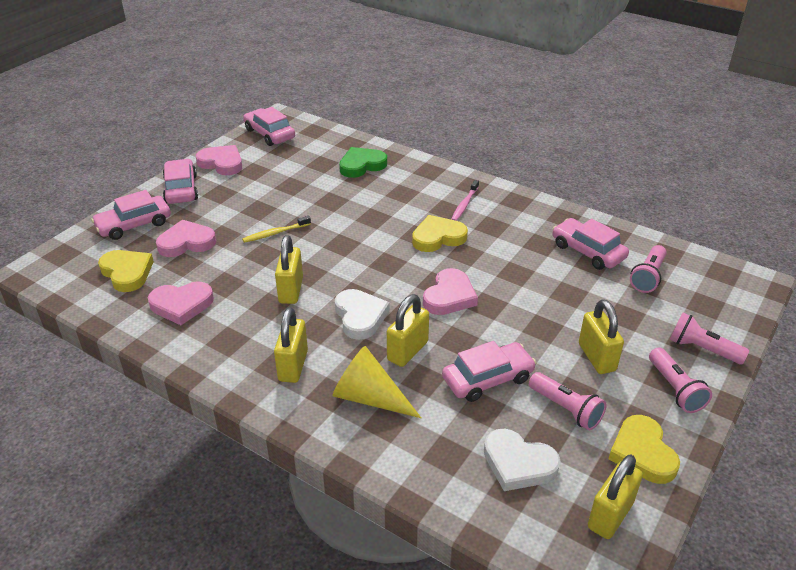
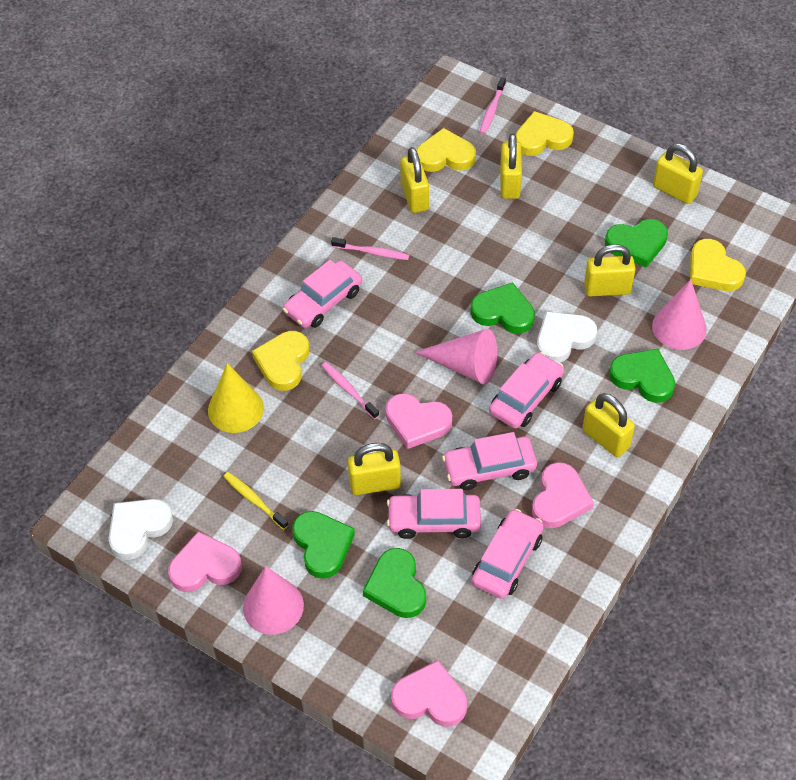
green heart: 1 -> 5
pink cone: 0 -> 3
pink flashlight: 4 -> 0
pink toothbrush: 1 -> 3
yellow heart: 3 -> 4
yellow padlock: 5 -> 6

